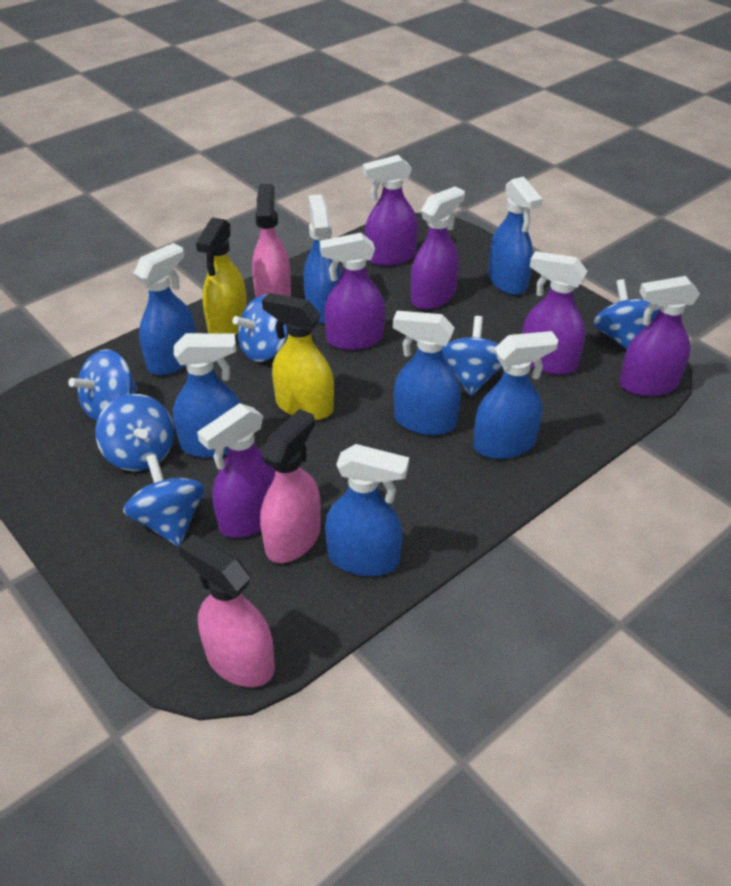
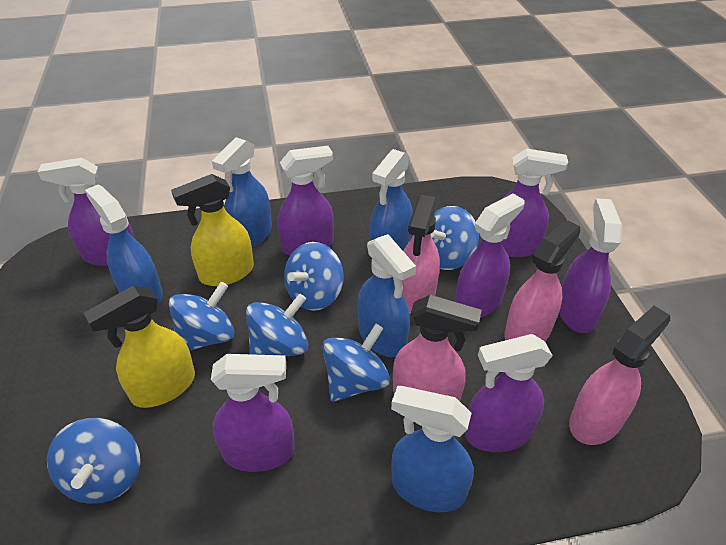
blue spray bottle: 7 -> 5
pink spray bottle: 3 -> 4
purple spray bottle: 6 -> 7

